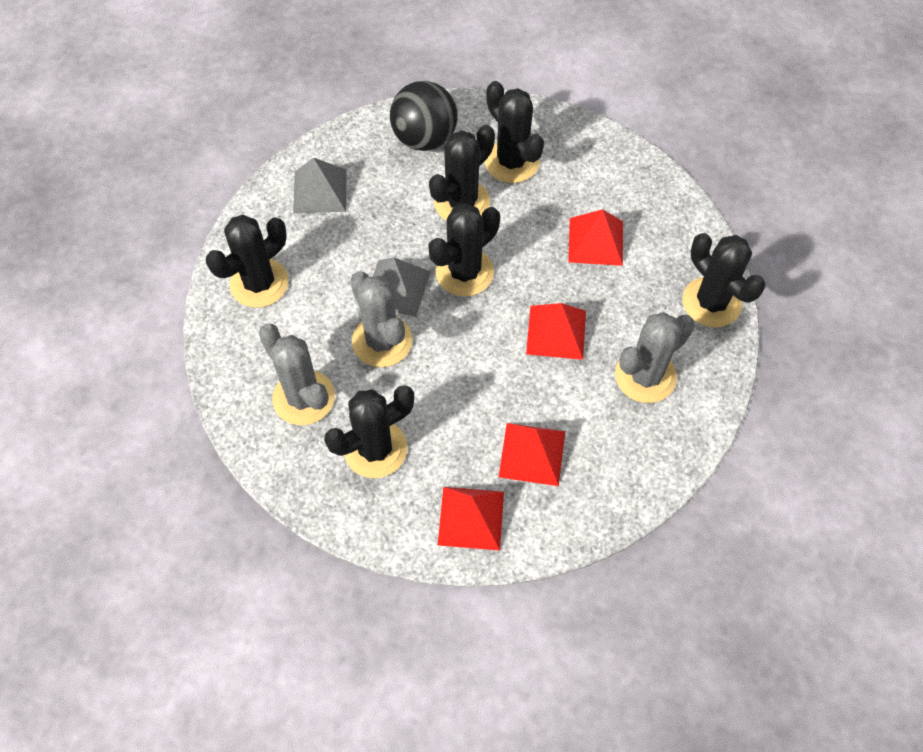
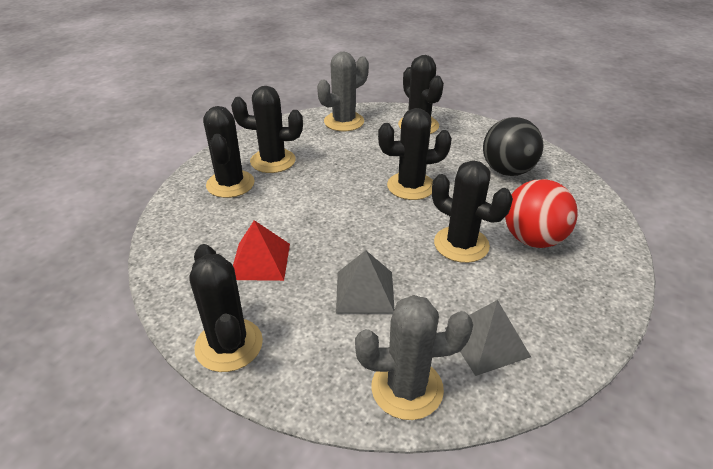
grey cactus: 3 -> 2
red ball: 0 -> 1
red pyramid: 4 -> 1

